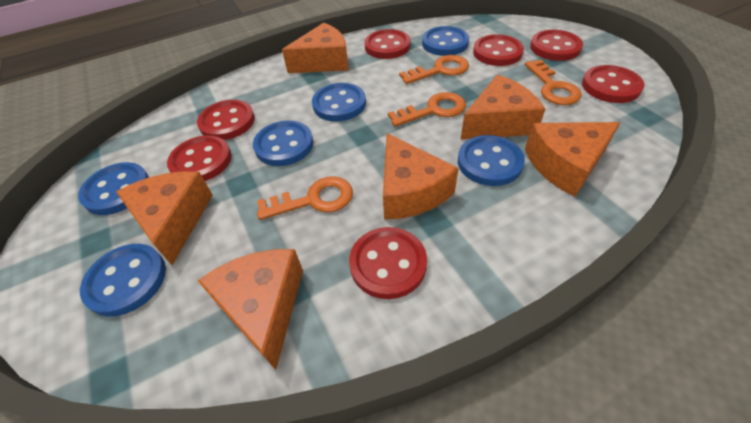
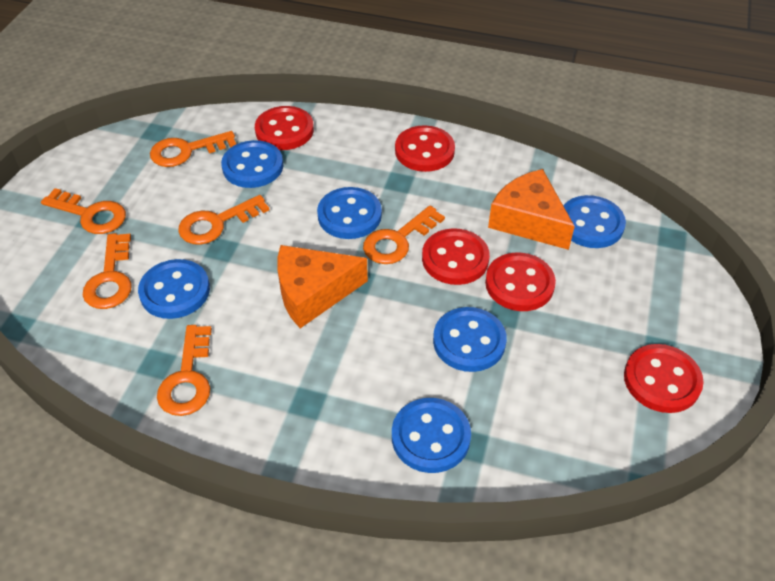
orange cheese: 6 -> 2
orange key: 4 -> 6
red button: 7 -> 5

